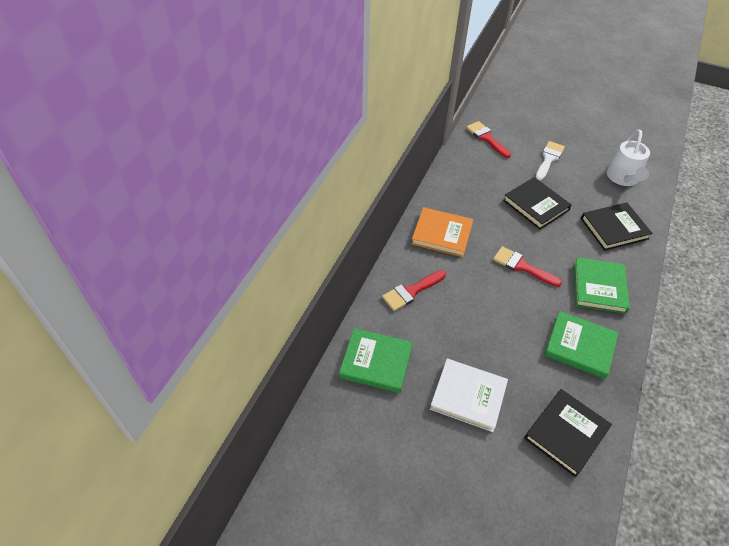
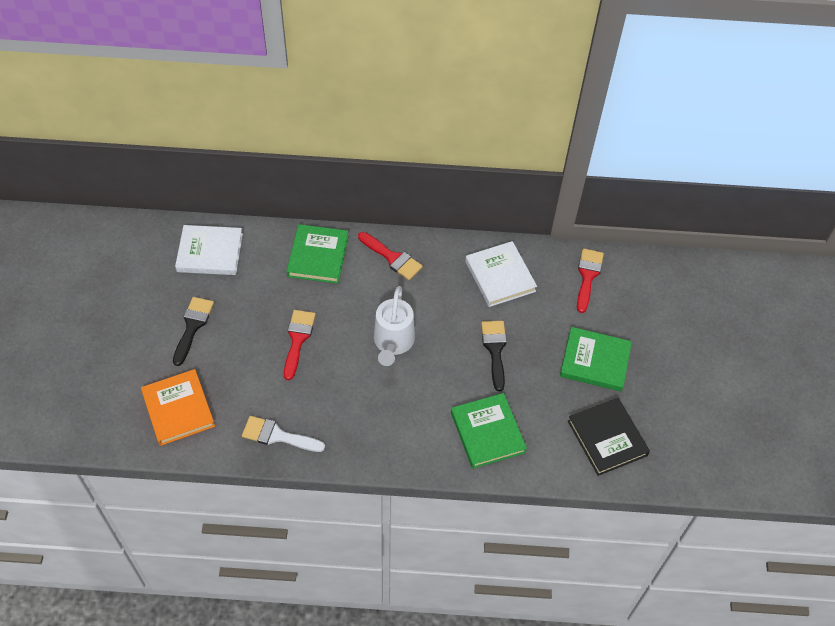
black book: 3 -> 1
black brush: 0 -> 2
white book: 1 -> 2

